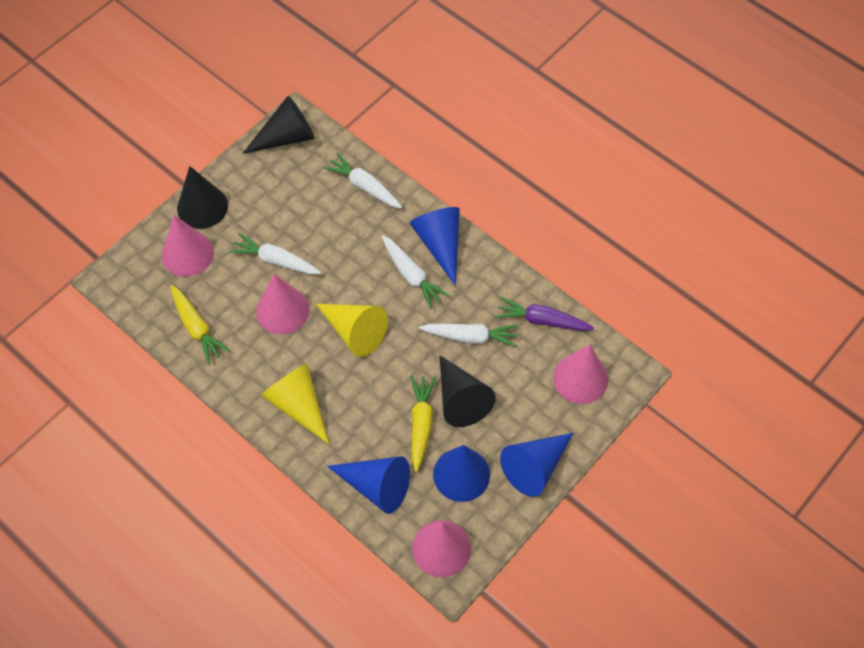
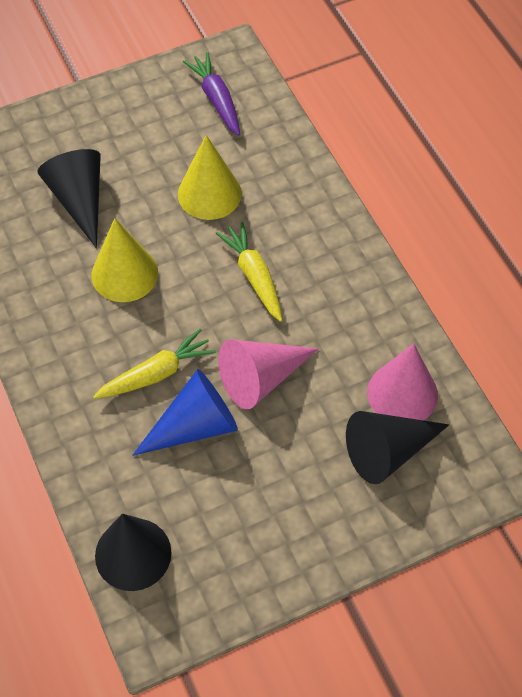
blue cone: 4 -> 1
pink cone: 4 -> 2
white carrot: 4 -> 0

